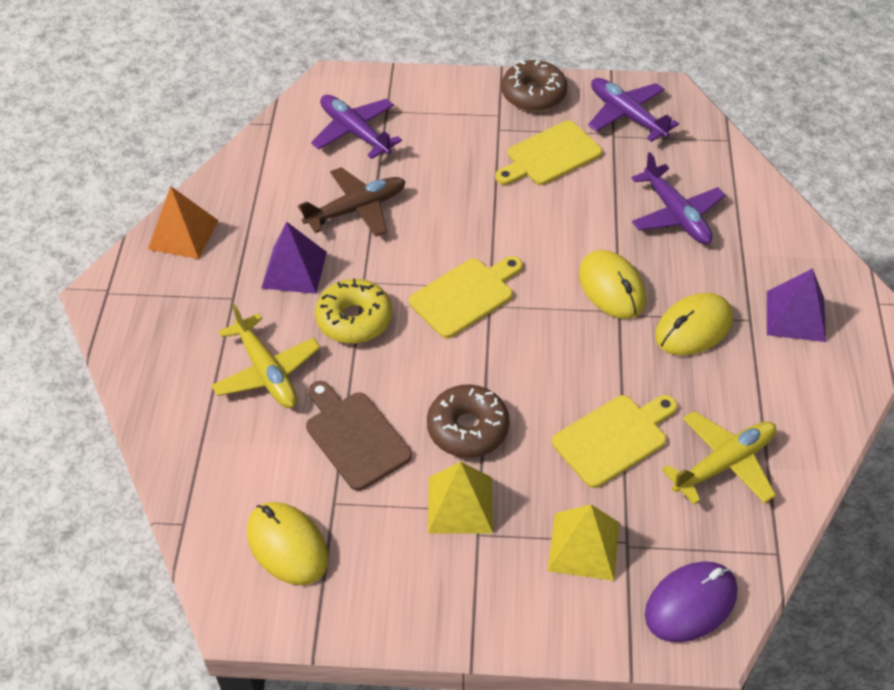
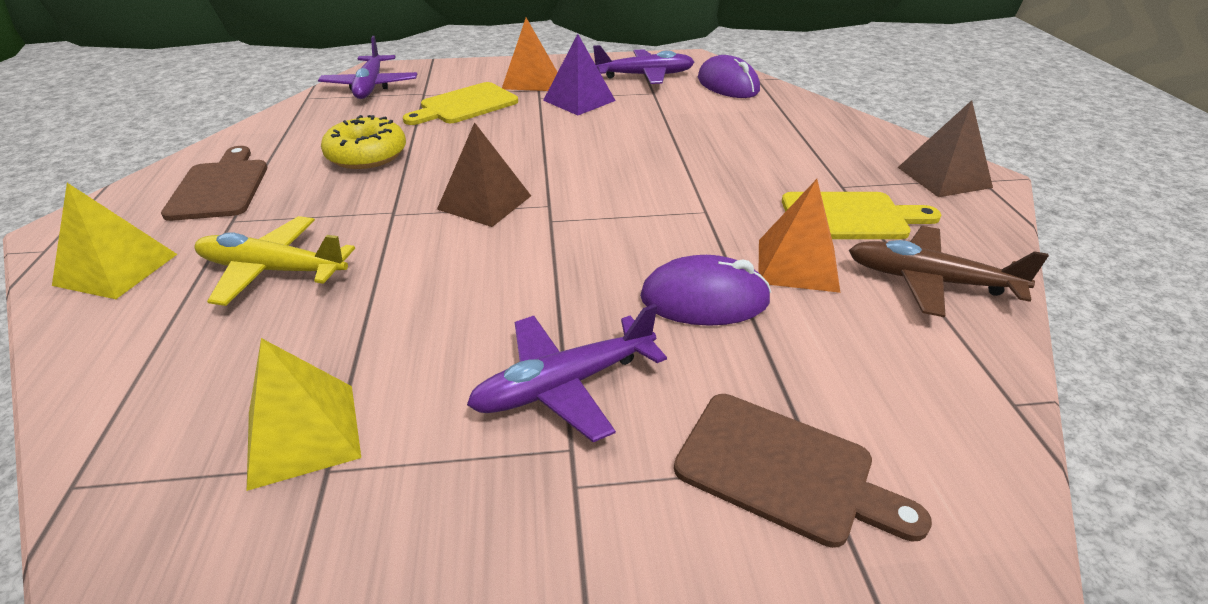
brown cutting board: 1 -> 2
brown donut: 2 -> 0
brown pyramid: 0 -> 2
orange pyramid: 1 -> 2
purple mouse: 1 -> 2
purple pyramid: 2 -> 1
yellow cutting board: 3 -> 2
yellow mouse: 3 -> 0
yellow plane: 2 -> 1

